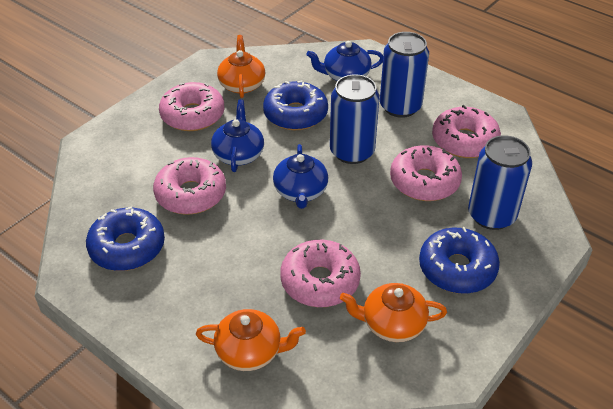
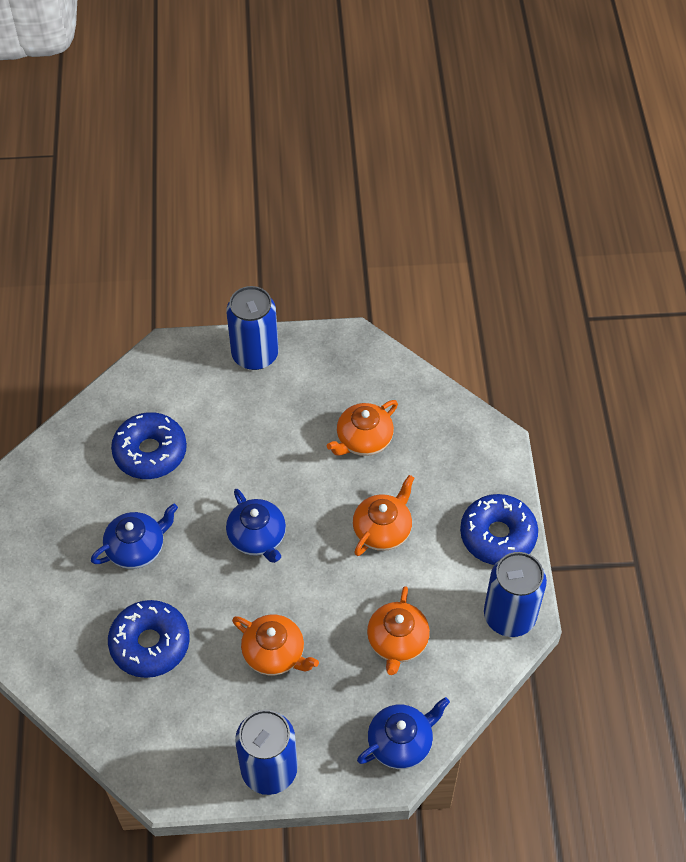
orange teapot: 3 -> 4
pink donut: 5 -> 0

